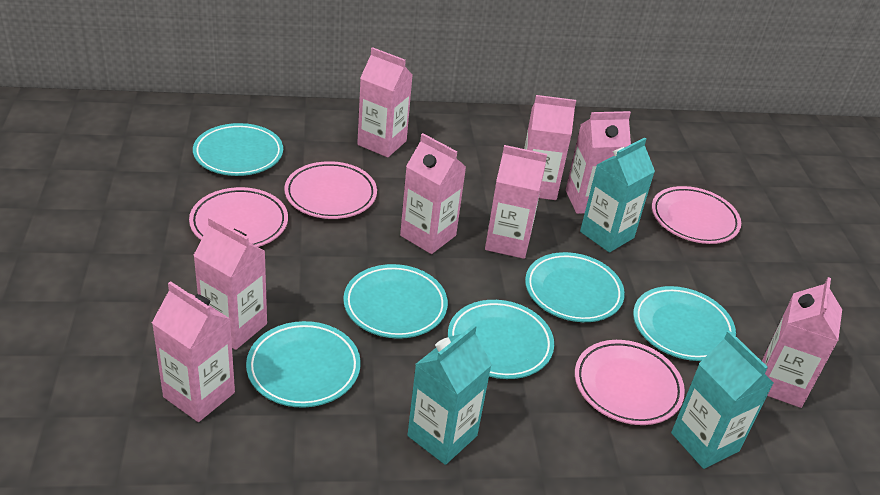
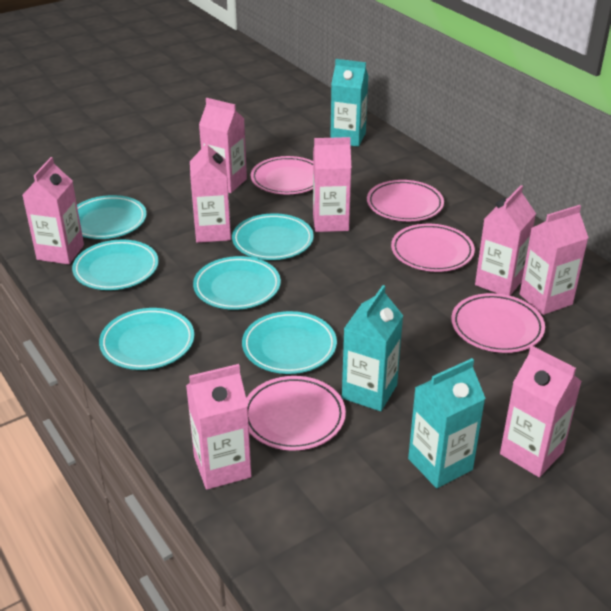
pink plate: 4 -> 5

